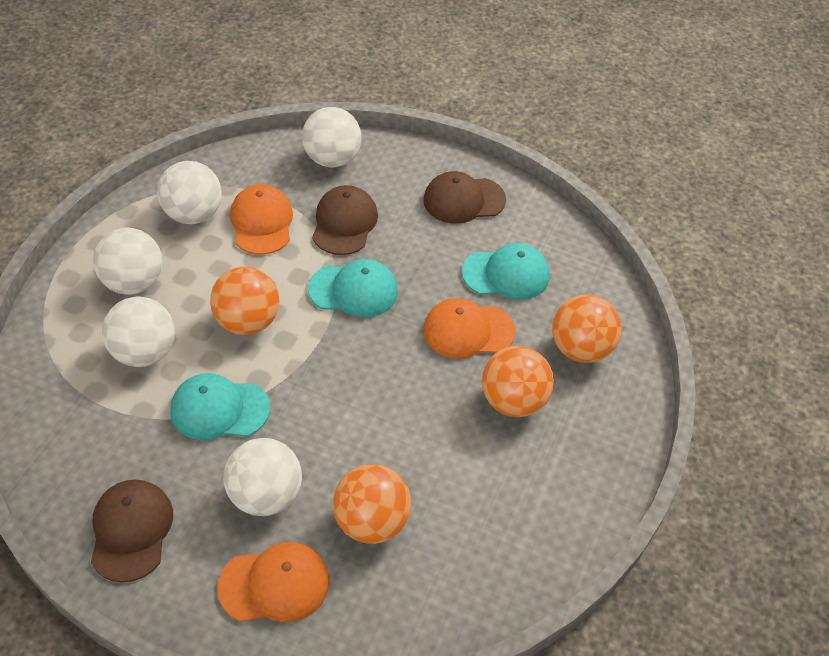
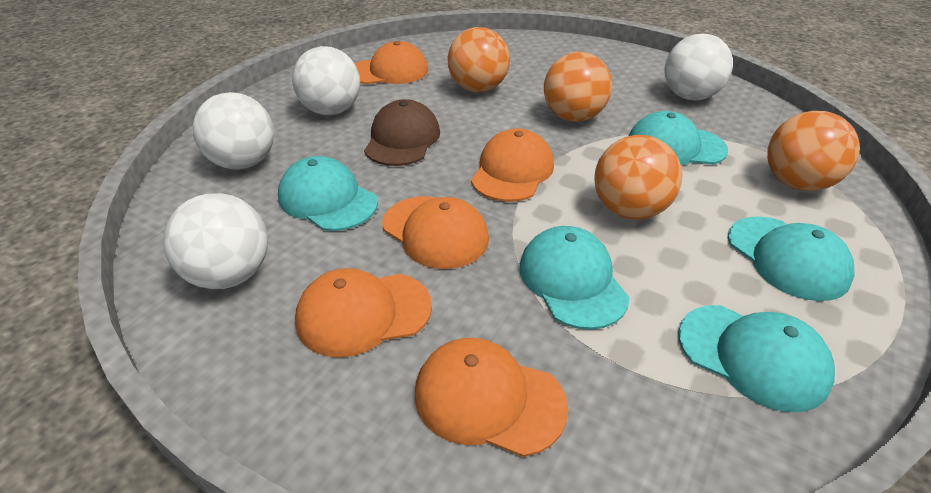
brown cap: 3 -> 1
orange cap: 3 -> 5
turquoise cap: 3 -> 5
white ball: 5 -> 4

